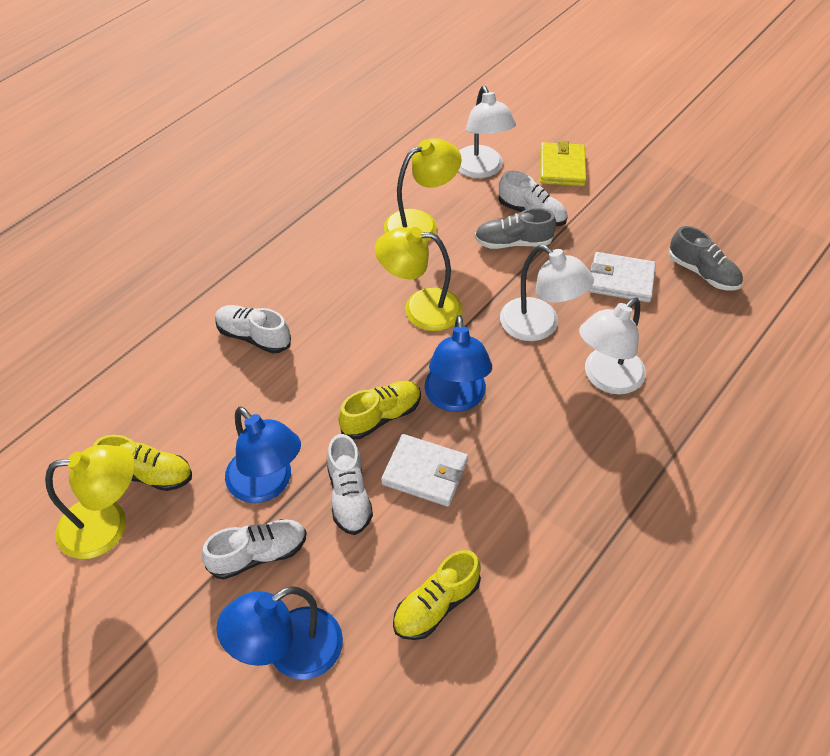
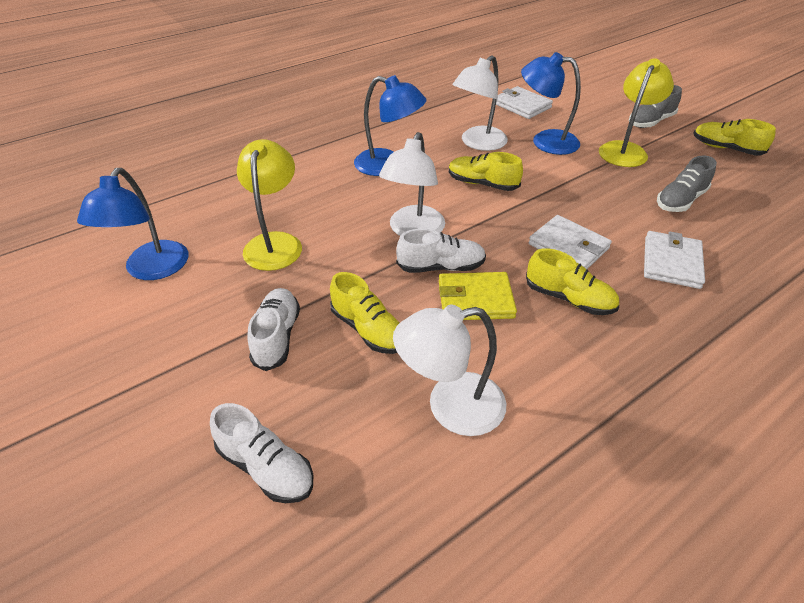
white shoe: 4 -> 3
white wallet: 2 -> 3
yellow lamp: 3 -> 2
yellow shoe: 3 -> 4

